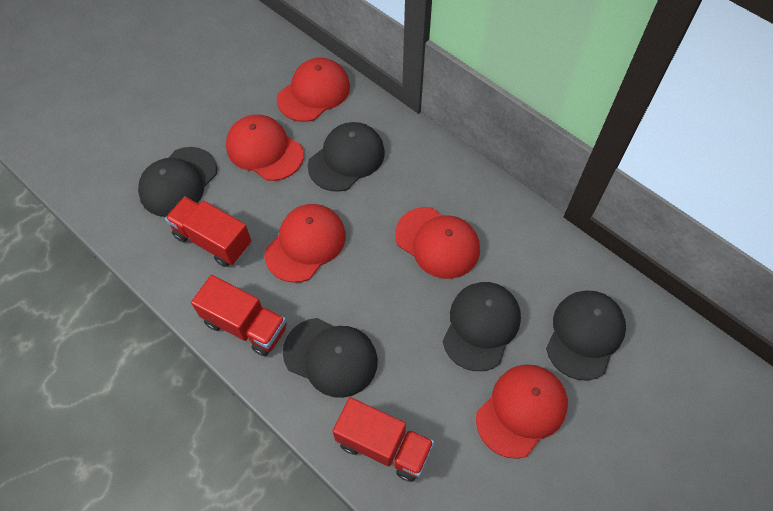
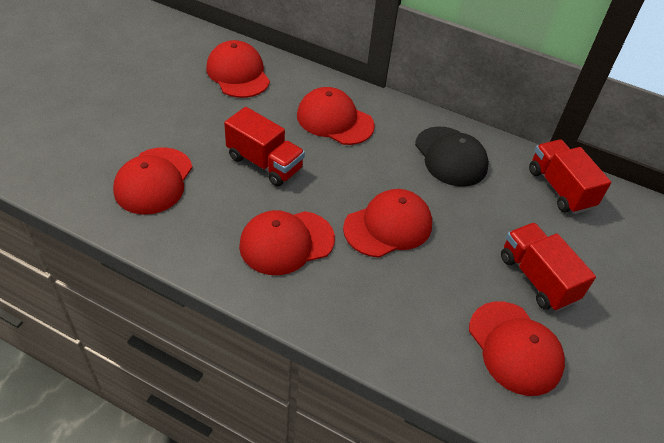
black cap: 5 -> 1
red cap: 5 -> 6

